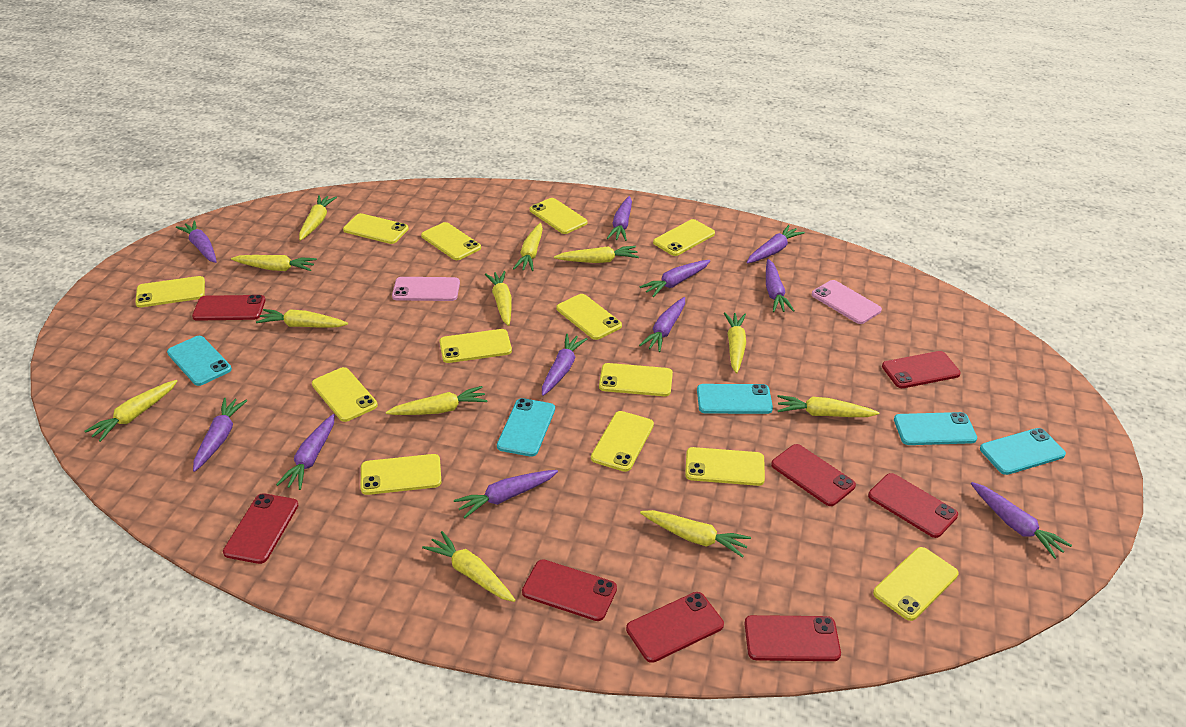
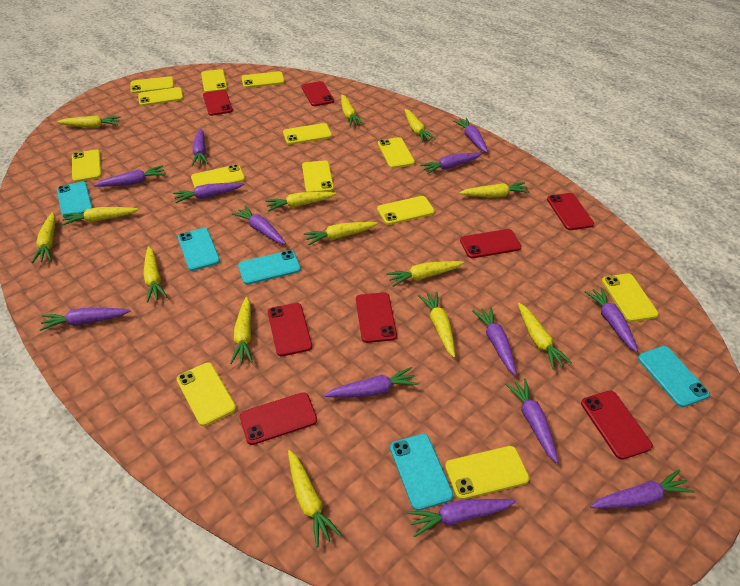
pink phone: 2 -> 0
purple carrot: 11 -> 13
yellow carrot: 12 -> 14

